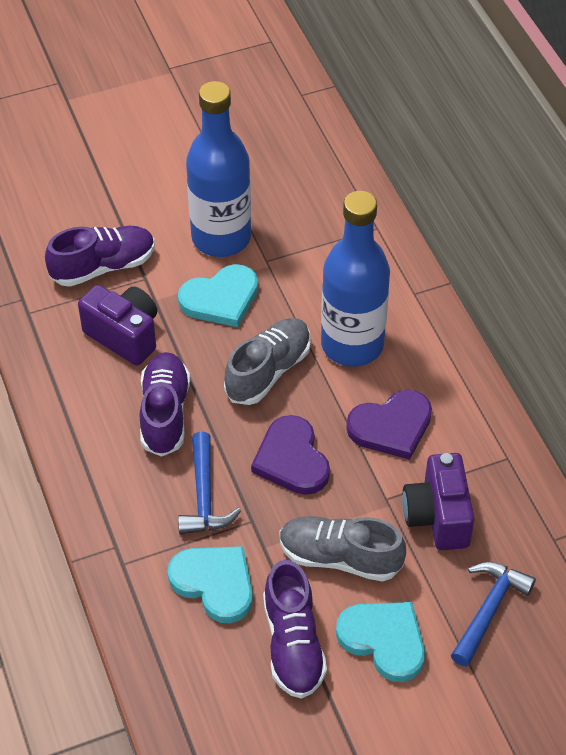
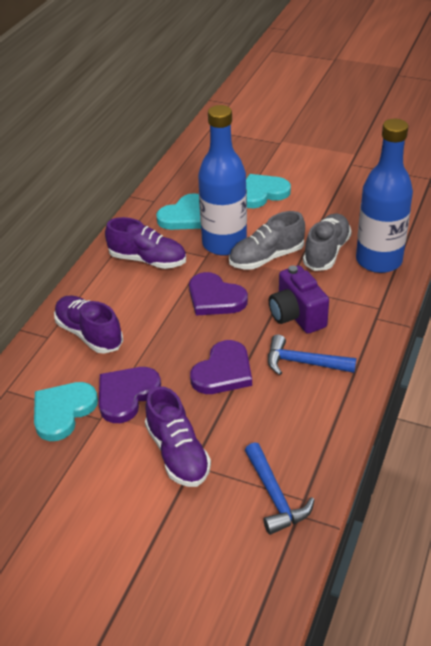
purple camera: 2 -> 1
purple heart: 2 -> 3

